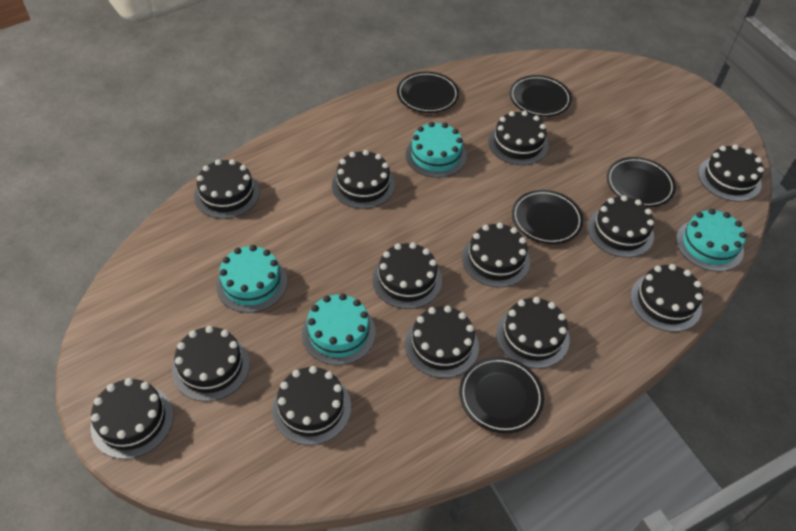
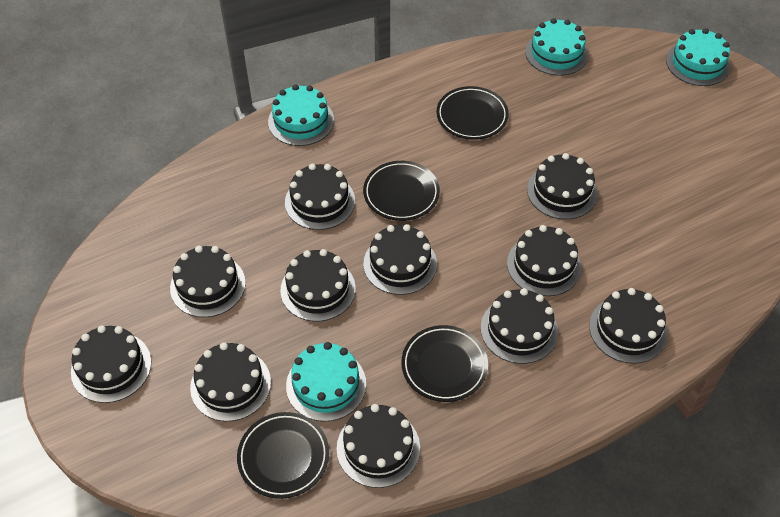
black cake: 13 -> 11
black plate: 5 -> 4

